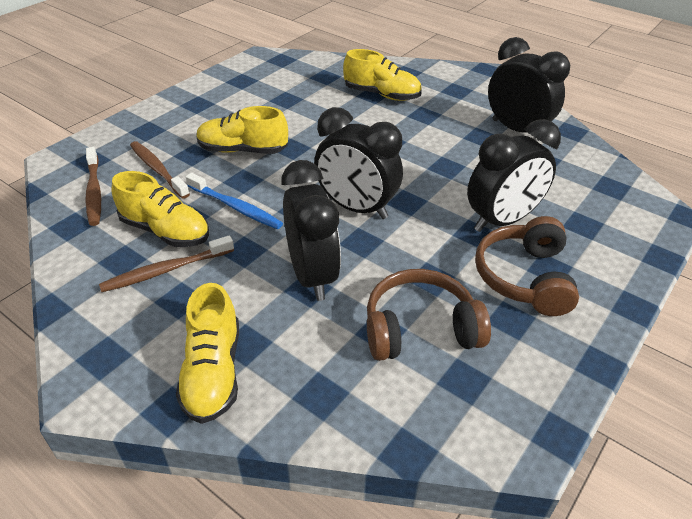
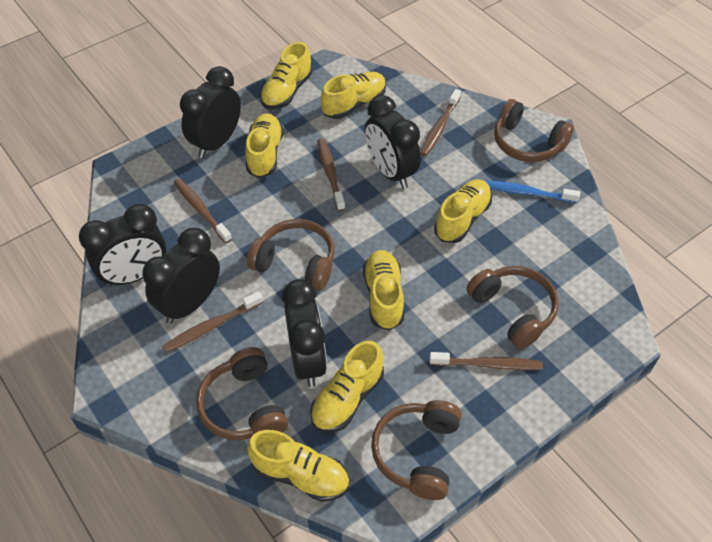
black clock: 4 -> 5
brown headphones: 2 -> 5
brown toothbrush: 3 -> 5
yellow shoe: 4 -> 7

